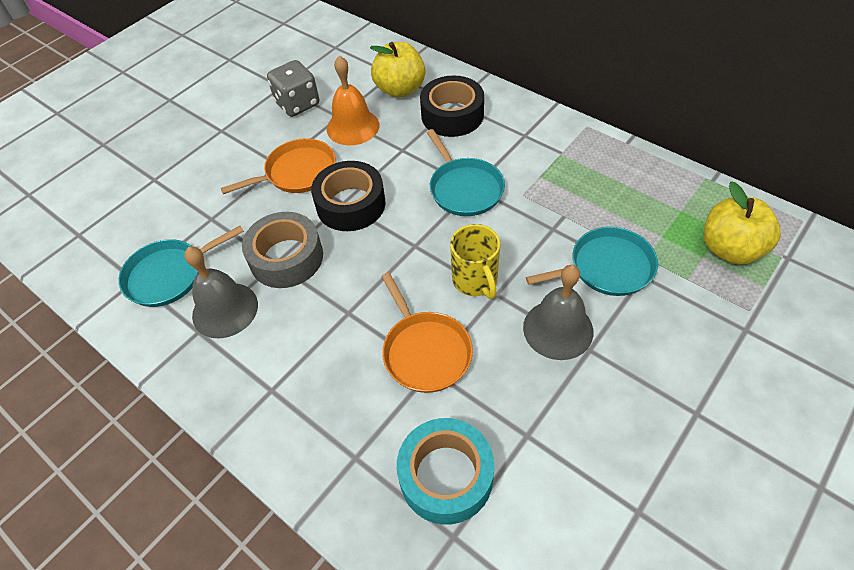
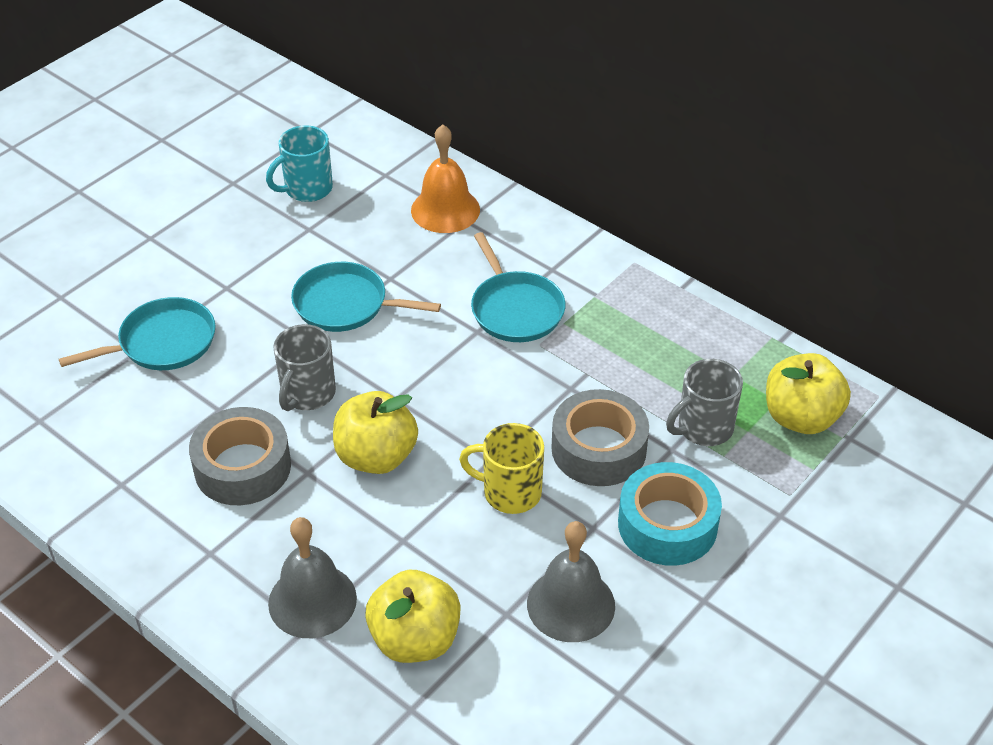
black tape: 2 -> 0
grey dice: 1 -> 0
grey mug: 0 -> 2
grey tape: 1 -> 2
orange pan: 2 -> 0
turquoise mug: 0 -> 1
yellow apple: 2 -> 3

